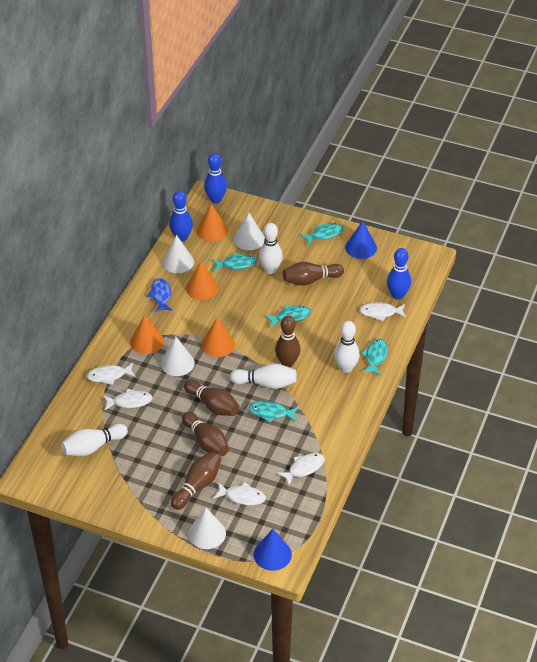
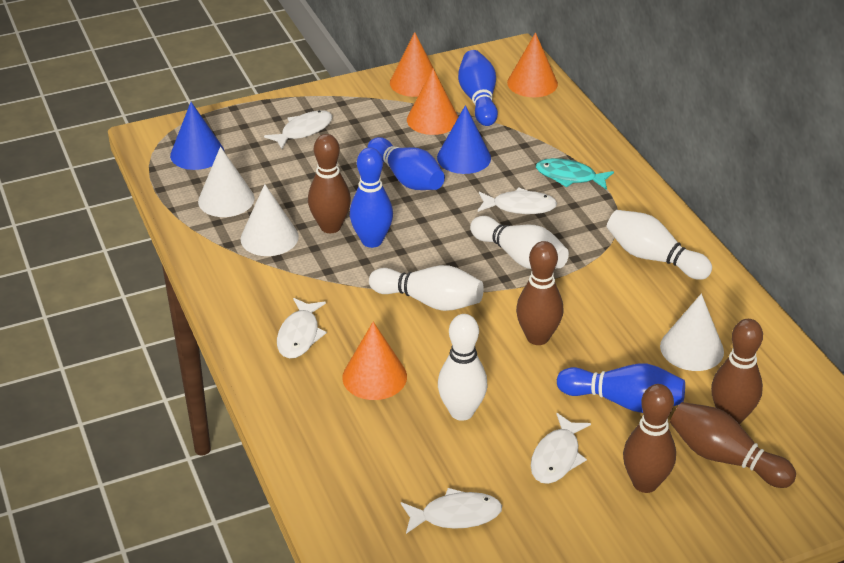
blue bowling pin: 3 -> 4
blue fish: 1 -> 0
turquoise fish: 5 -> 1
white cone: 4 -> 3

